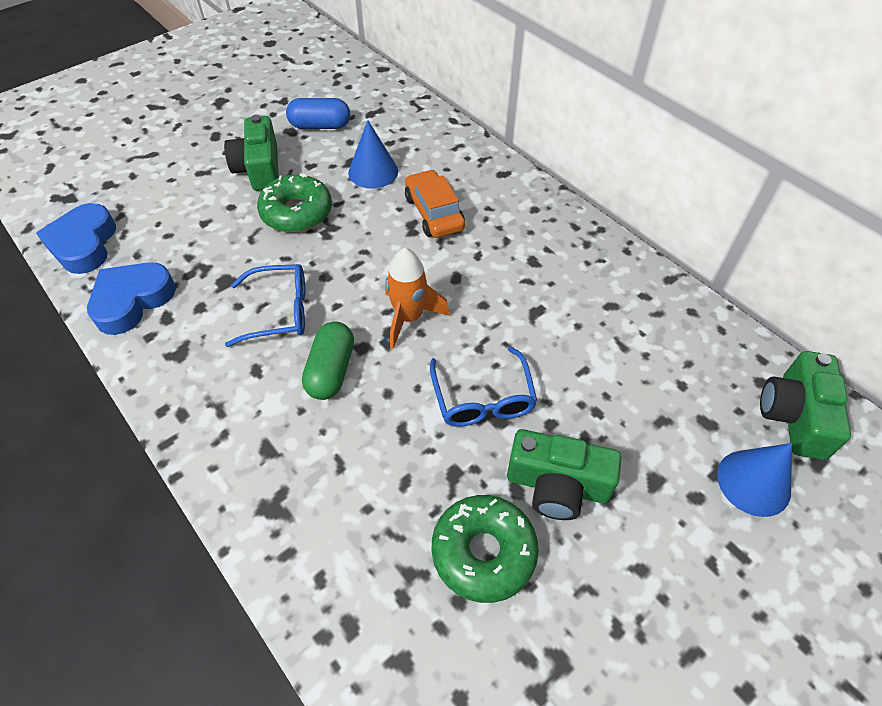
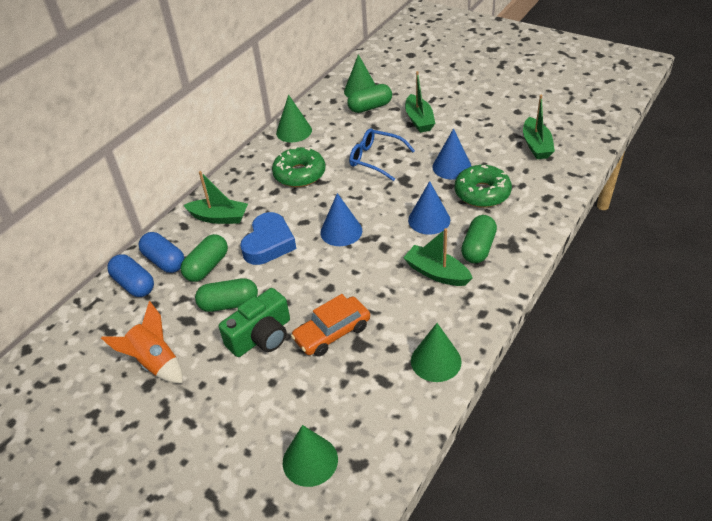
blue capsule: 1 -> 2
blue cone: 2 -> 3
blue glasses: 2 -> 1
blue heart: 2 -> 1
green boat: 0 -> 4
green camera: 3 -> 1
green capsule: 1 -> 4
green cone: 0 -> 4

